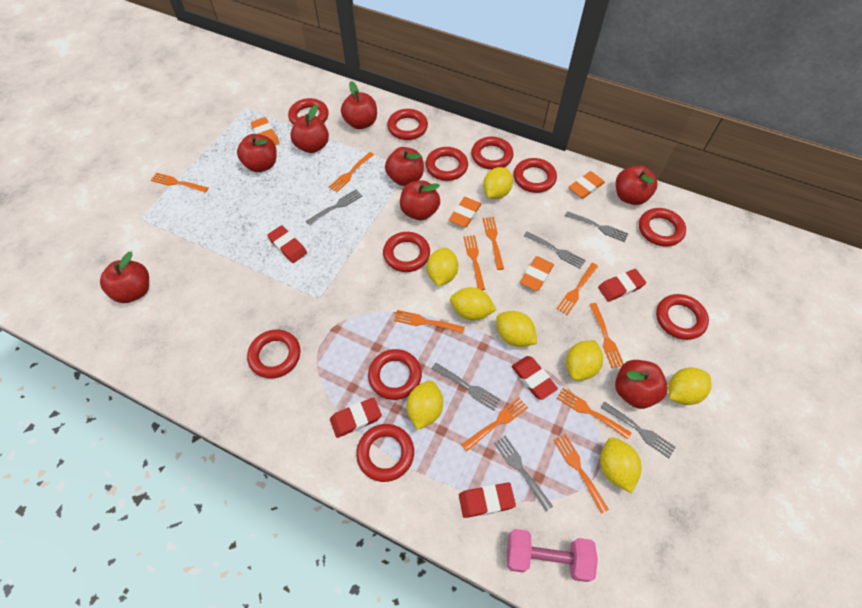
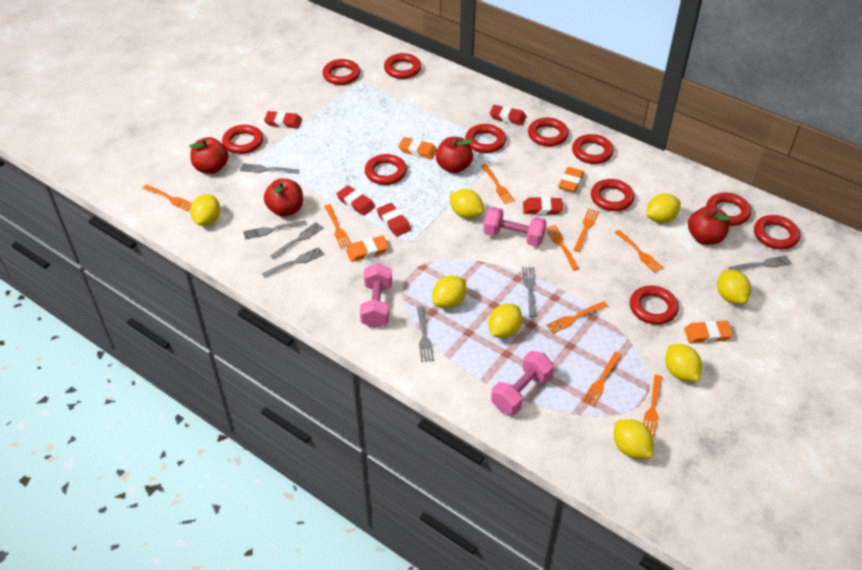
grey fork: 6 -> 7
orange fork: 10 -> 9
pink dumbbell: 1 -> 3
red apple: 8 -> 4

